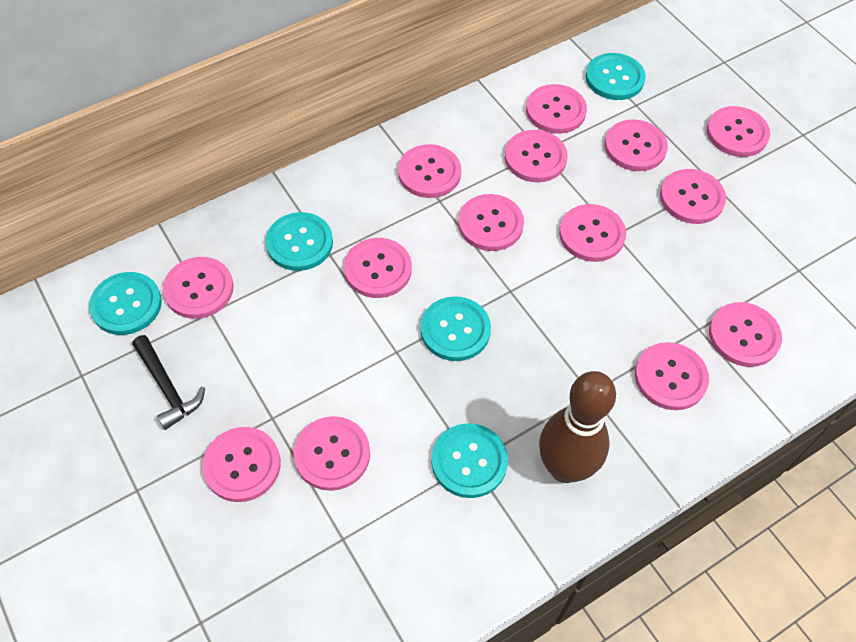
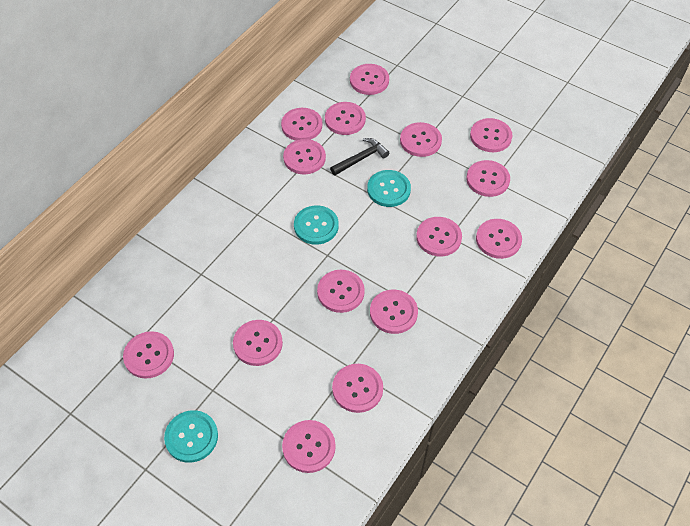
brown bowling pin: 1 -> 0
pink button: 14 -> 15
turquoise button: 5 -> 3

